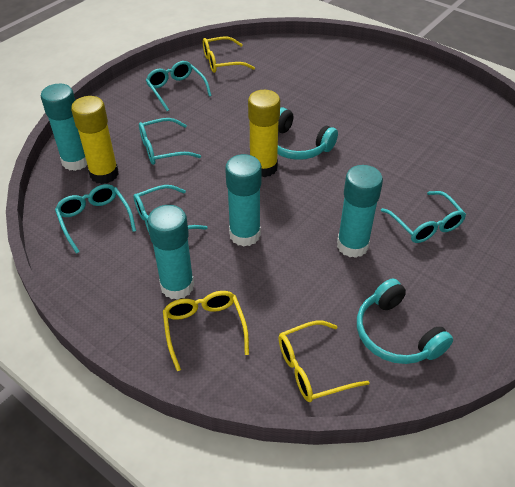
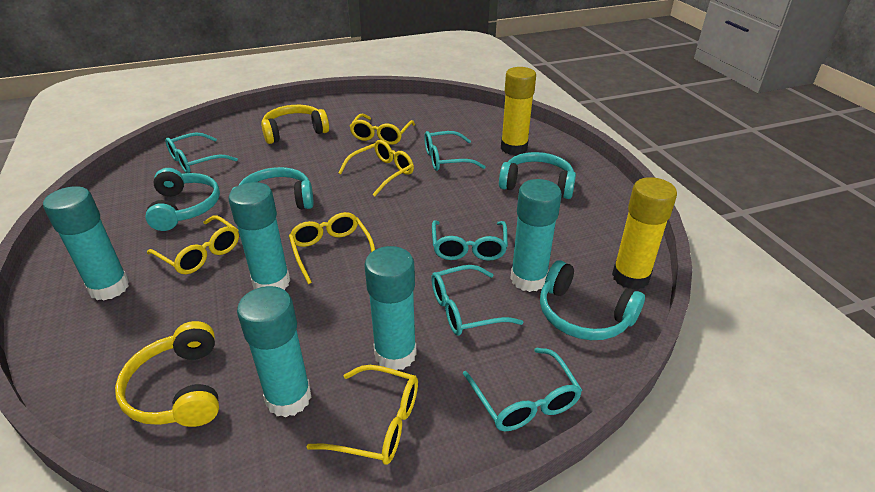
turquoise glue stick: 4 -> 5
turquoise headphones: 2 -> 4
yellow glasses: 3 -> 5
yellow headphones: 0 -> 2

